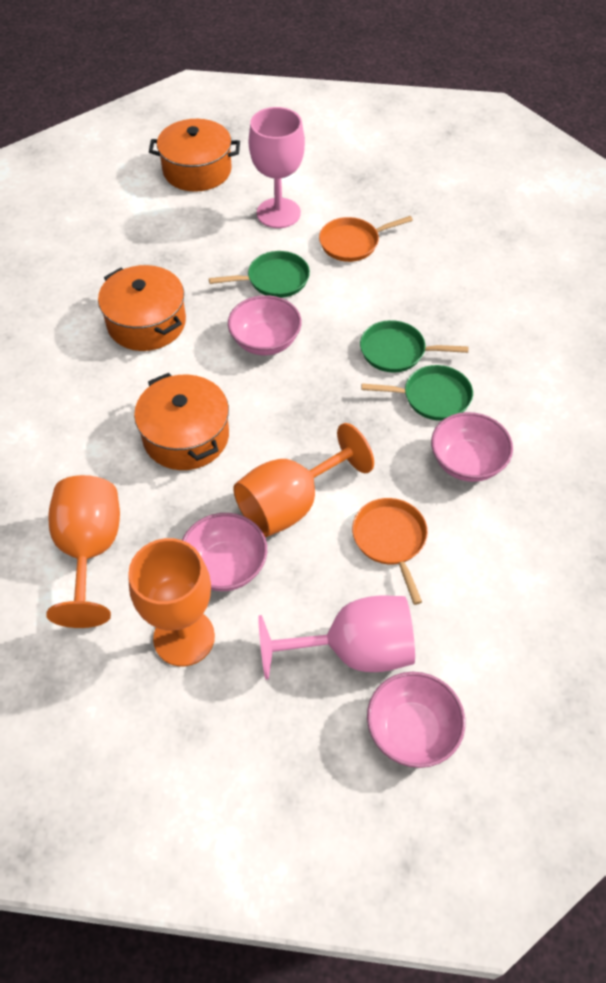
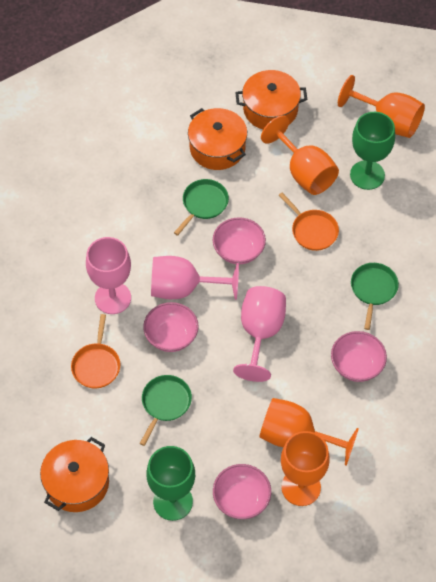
green goblet: 0 -> 2
orange goblet: 3 -> 4
pink goblet: 2 -> 3

